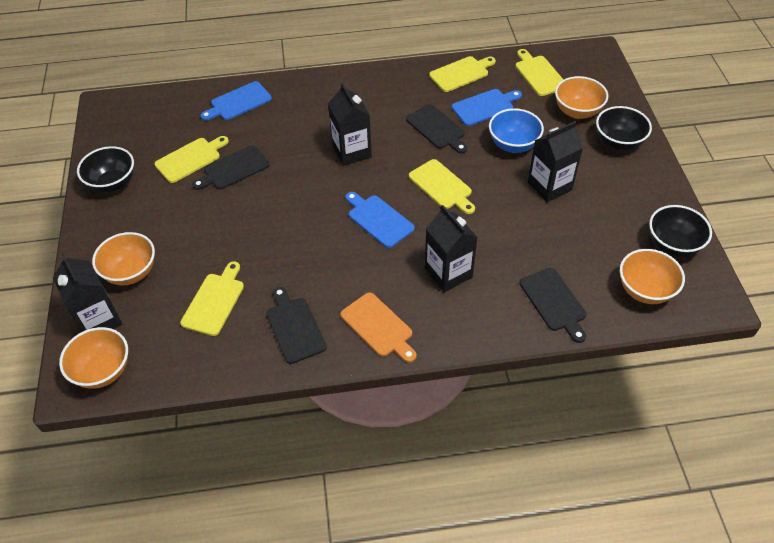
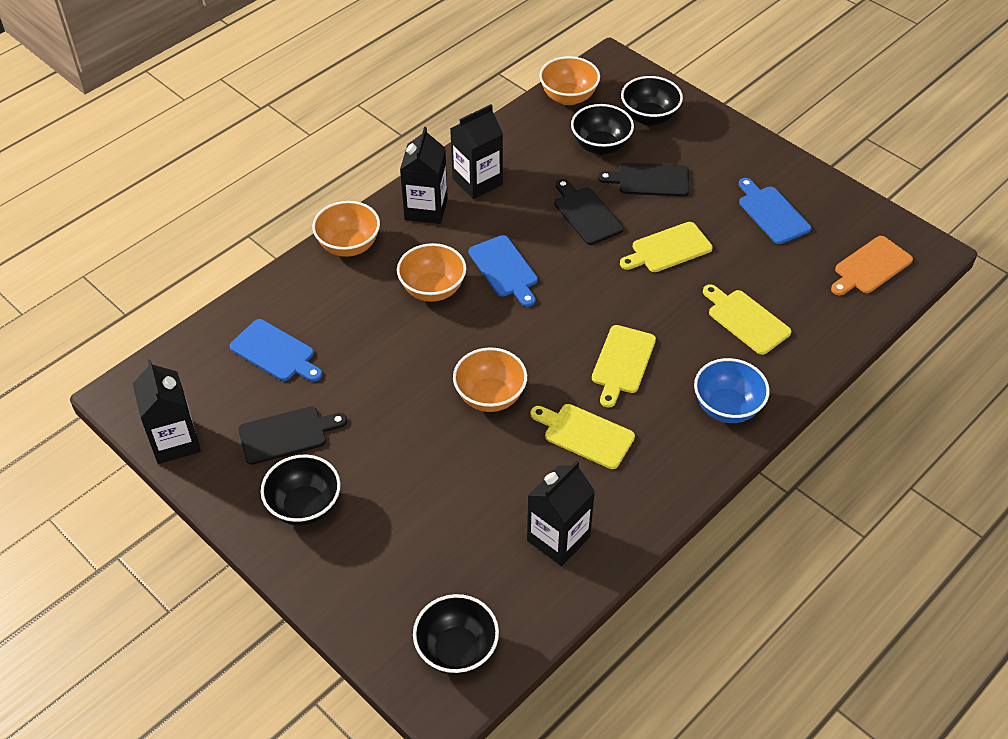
black bowl: 3 -> 4
black cutting board: 4 -> 3
yellow cutting board: 5 -> 4

